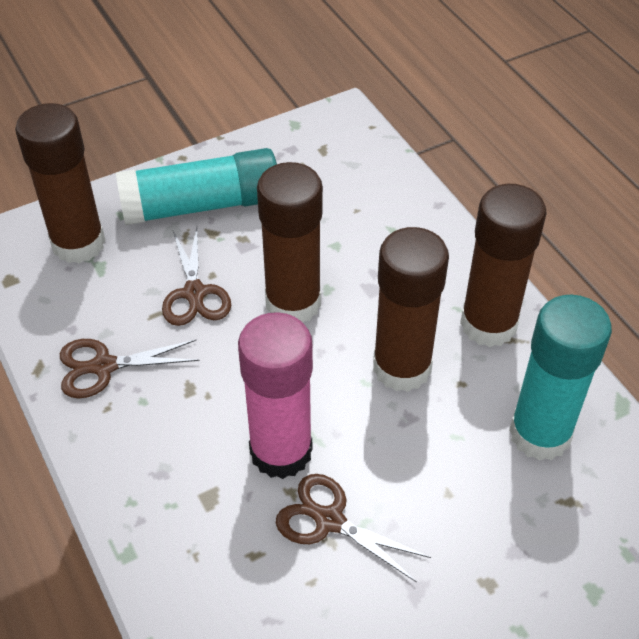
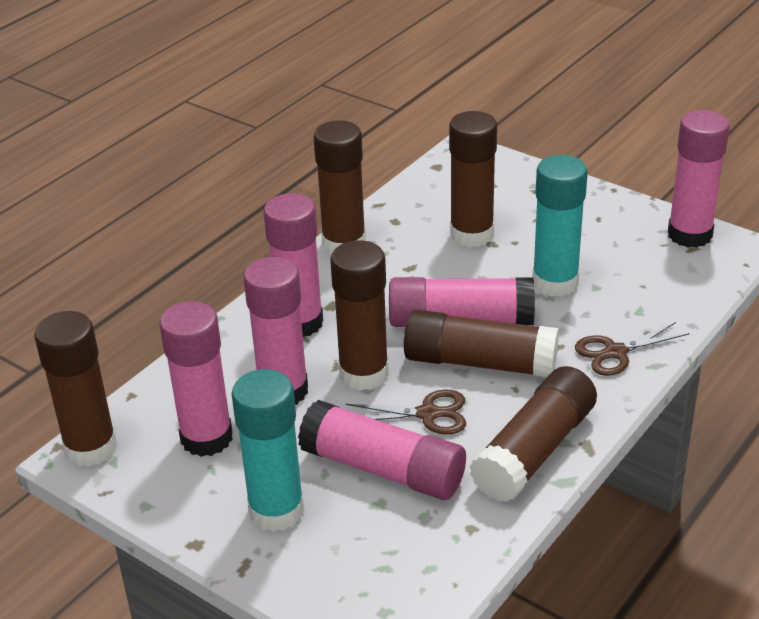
brown glue stick: 4 -> 6
brown scissors: 3 -> 2
pink glue stick: 1 -> 6

